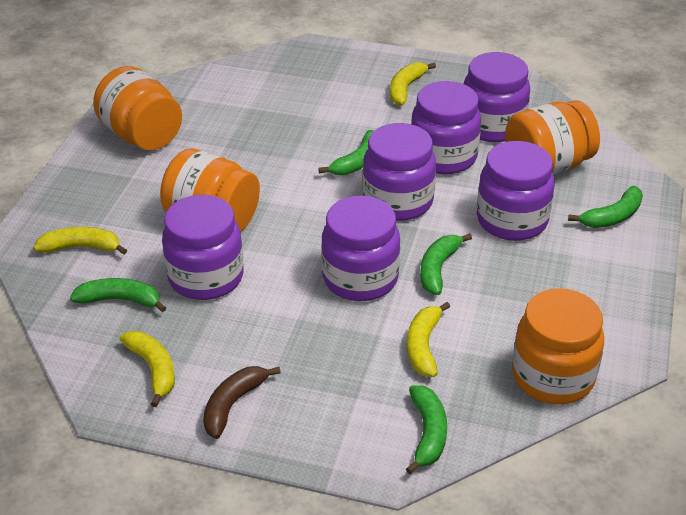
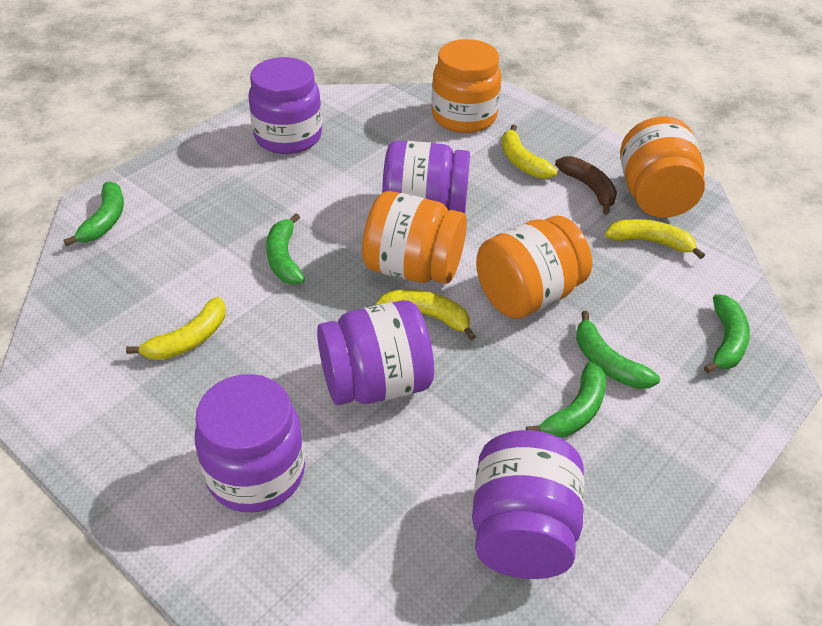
purple jar: 6 -> 5

